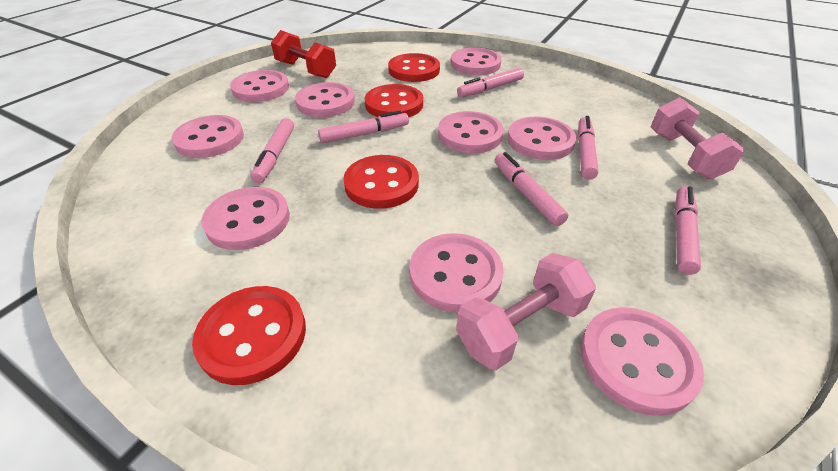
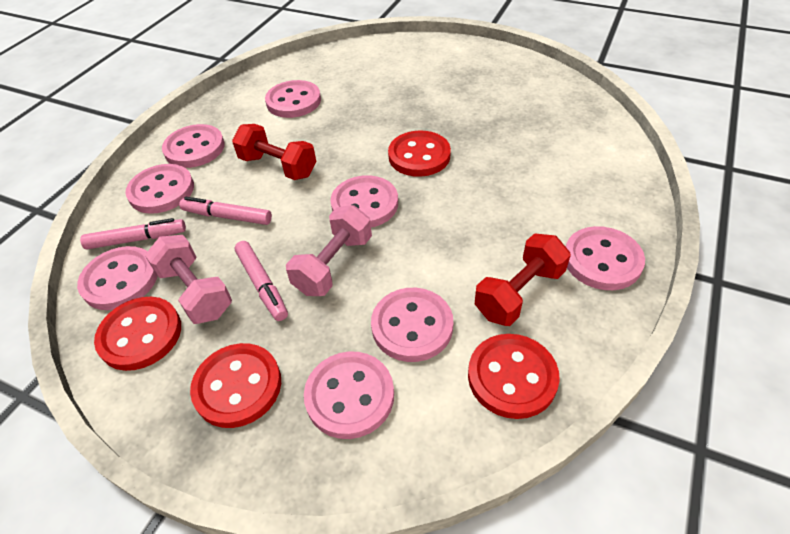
pink button: 9 -> 8
pink marker: 6 -> 3
red dumbbell: 1 -> 2

